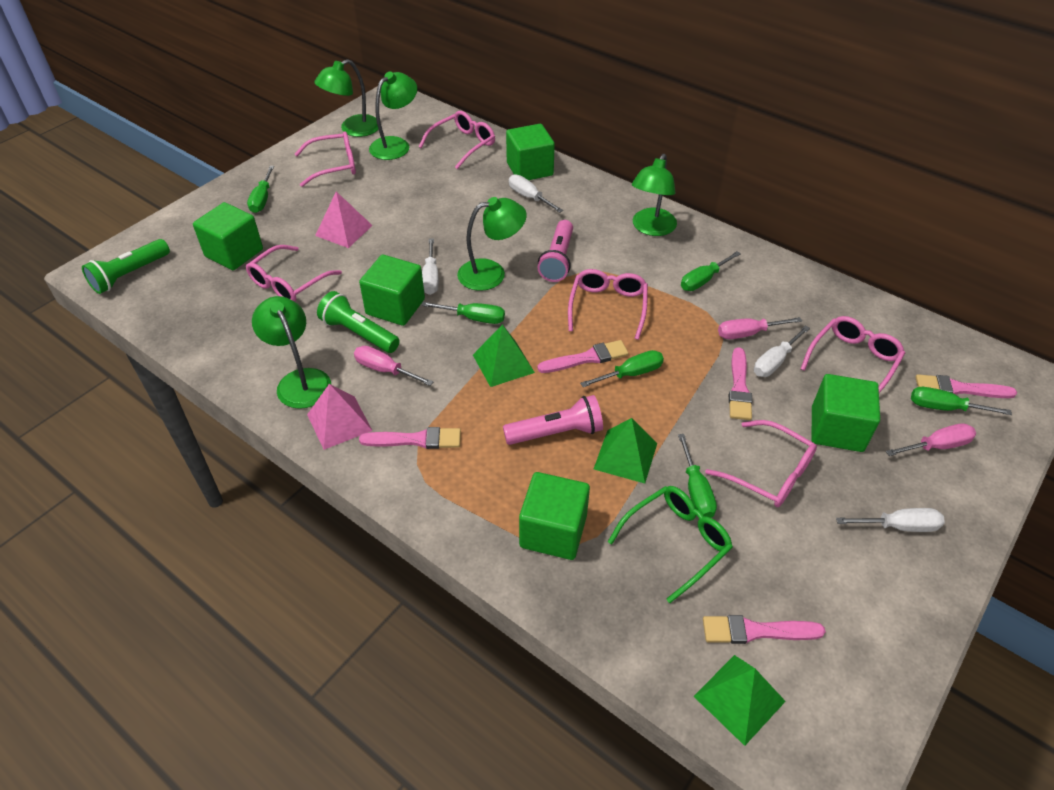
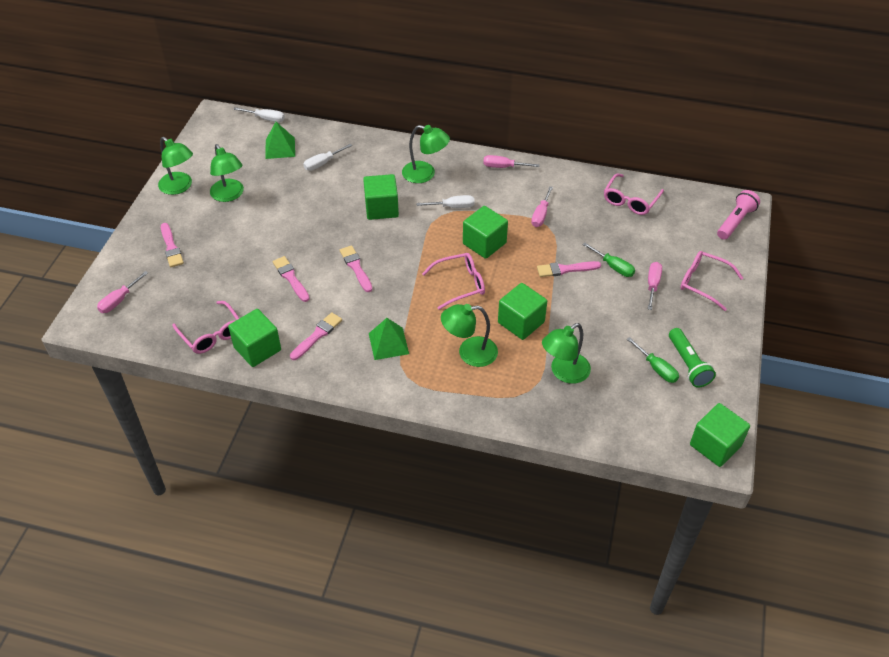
green flashlight: 2 -> 1
green glasses: 1 -> 0
green pyramid: 3 -> 2
green screwdriver: 6 -> 2
pink flashlight: 2 -> 1
pink glasses: 6 -> 4
pink pyramid: 2 -> 0
pink screwdriver: 3 -> 4
white screwdriver: 4 -> 3

